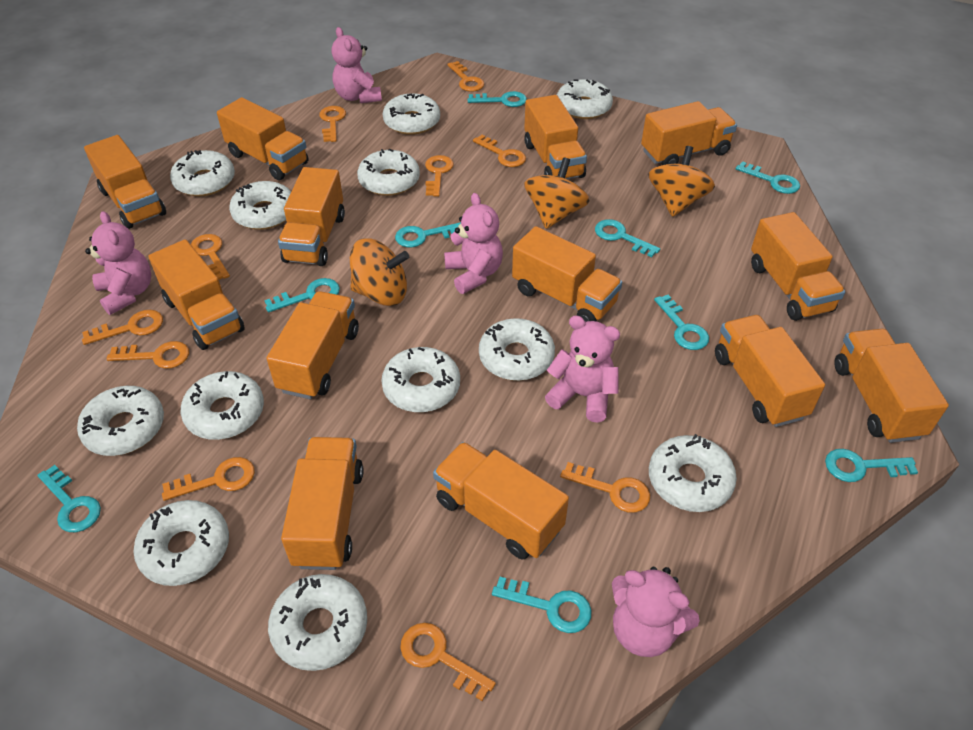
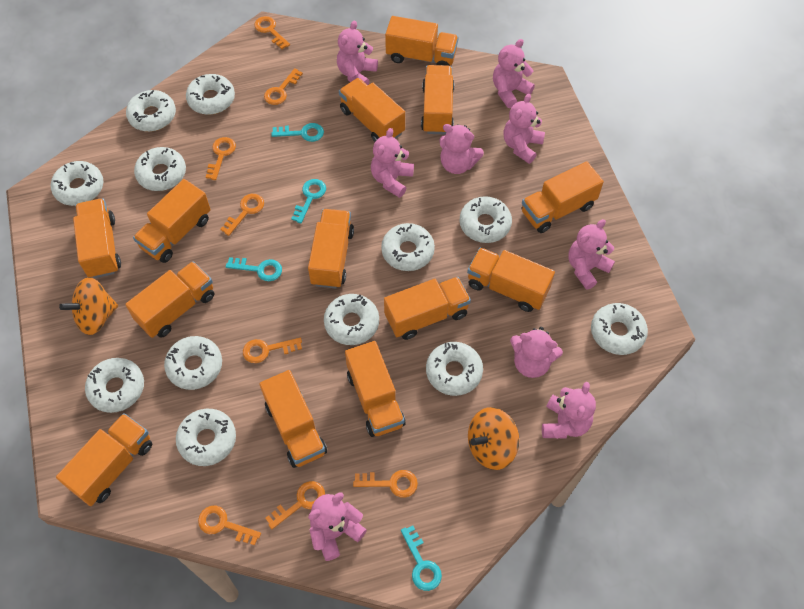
orange key: 10 -> 8
orange spinning top: 3 -> 2
pink teddy bear: 5 -> 9
turquoise key: 9 -> 4

